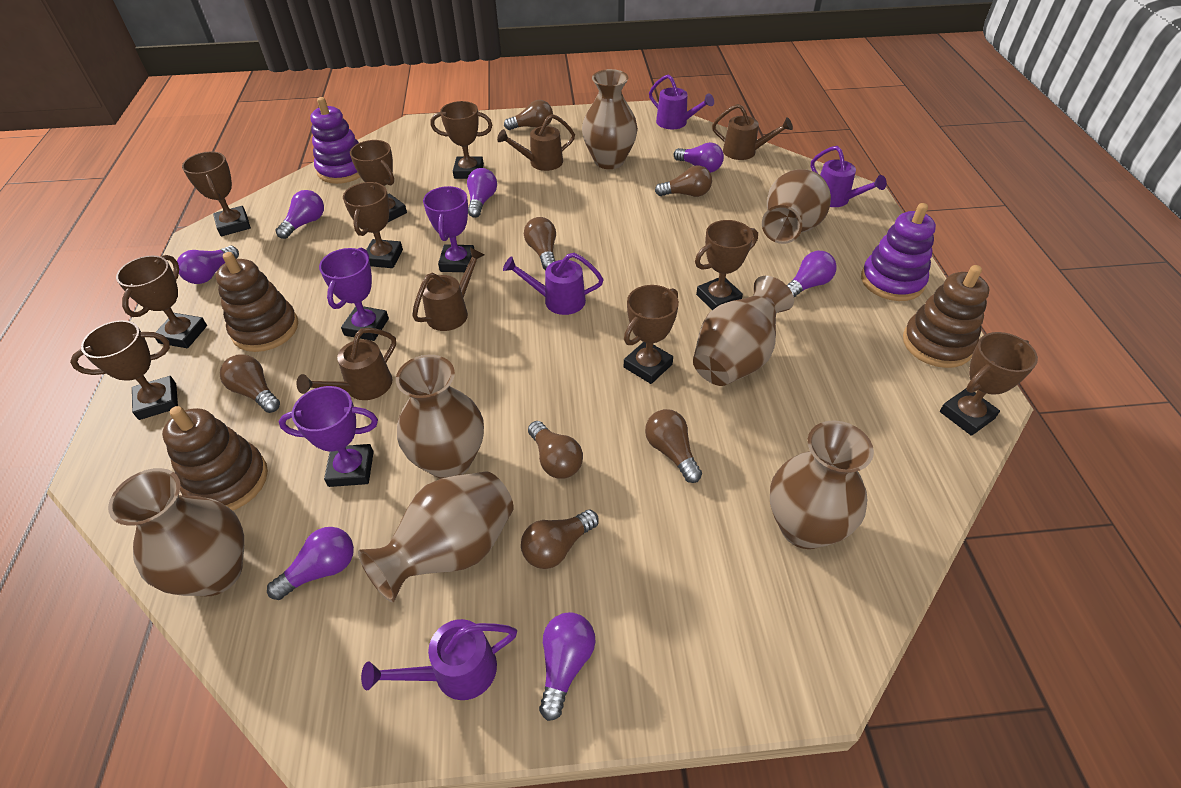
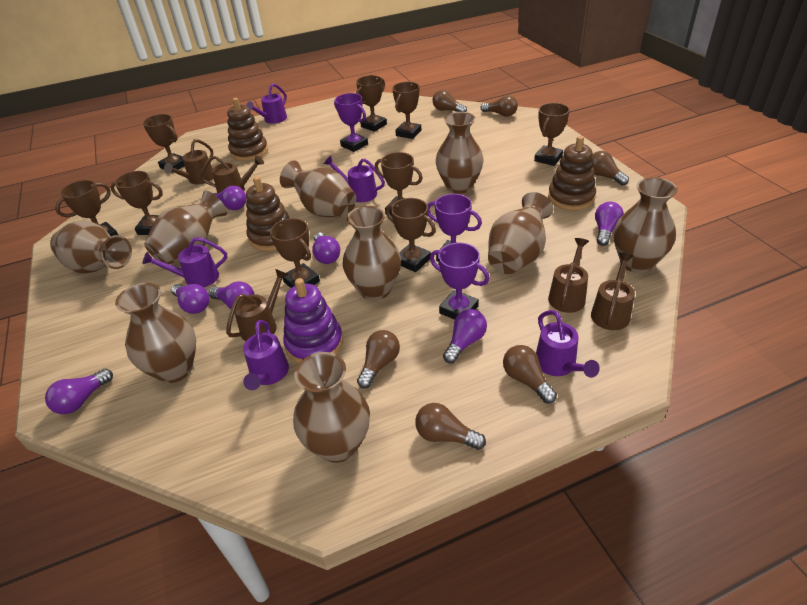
brown light bulb: 7 -> 6
brown vase: 7 -> 9
brown watering can: 4 -> 5
purple stacking toy: 2 -> 1
purple watering can: 4 -> 5

